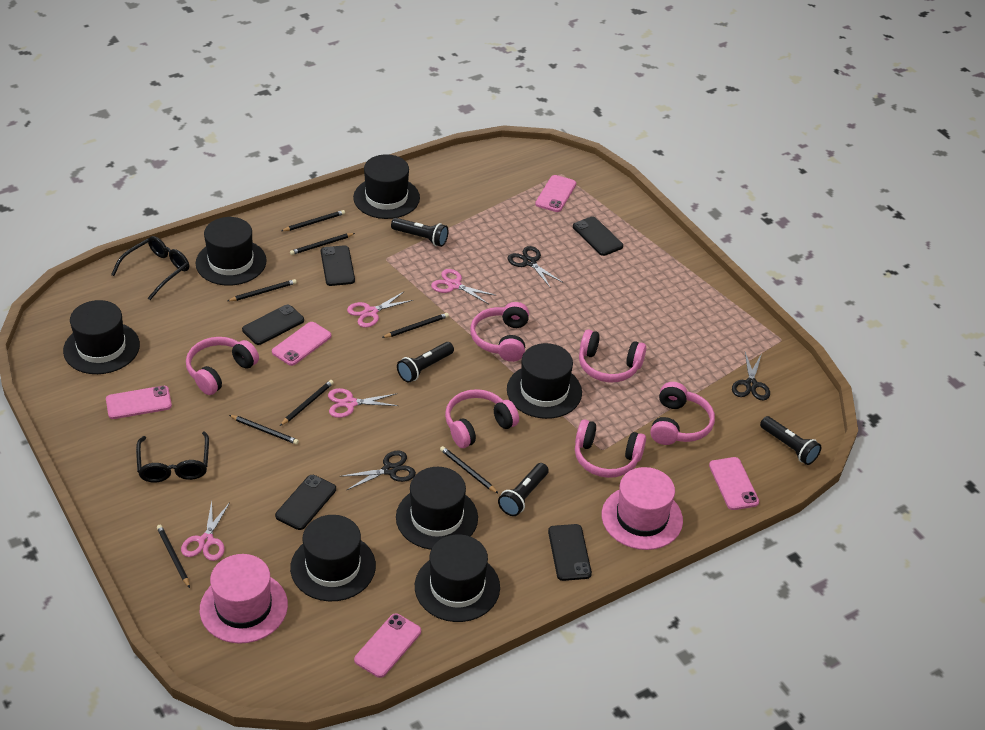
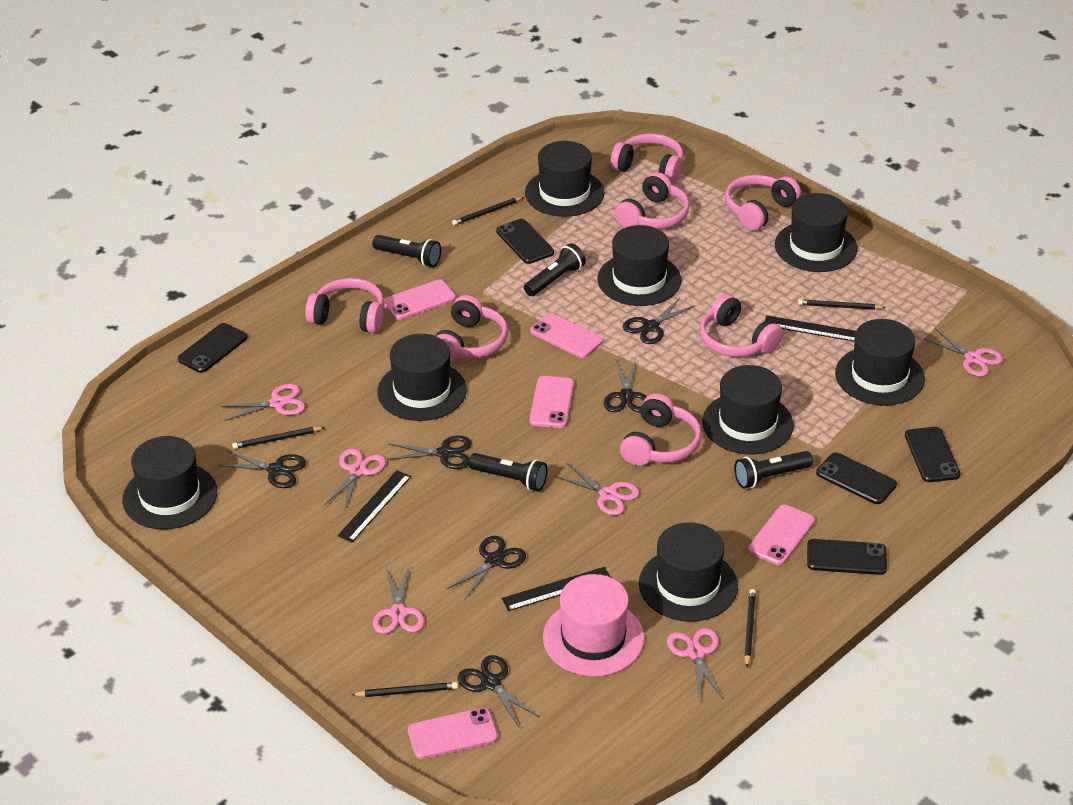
black glasses: 2 -> 0
black hat: 7 -> 8
black pencil: 8 -> 5
black ruler: 0 -> 3
black scissors: 3 -> 6
pink hat: 2 -> 1
pink headphones: 6 -> 7
pink scissors: 4 -> 6

